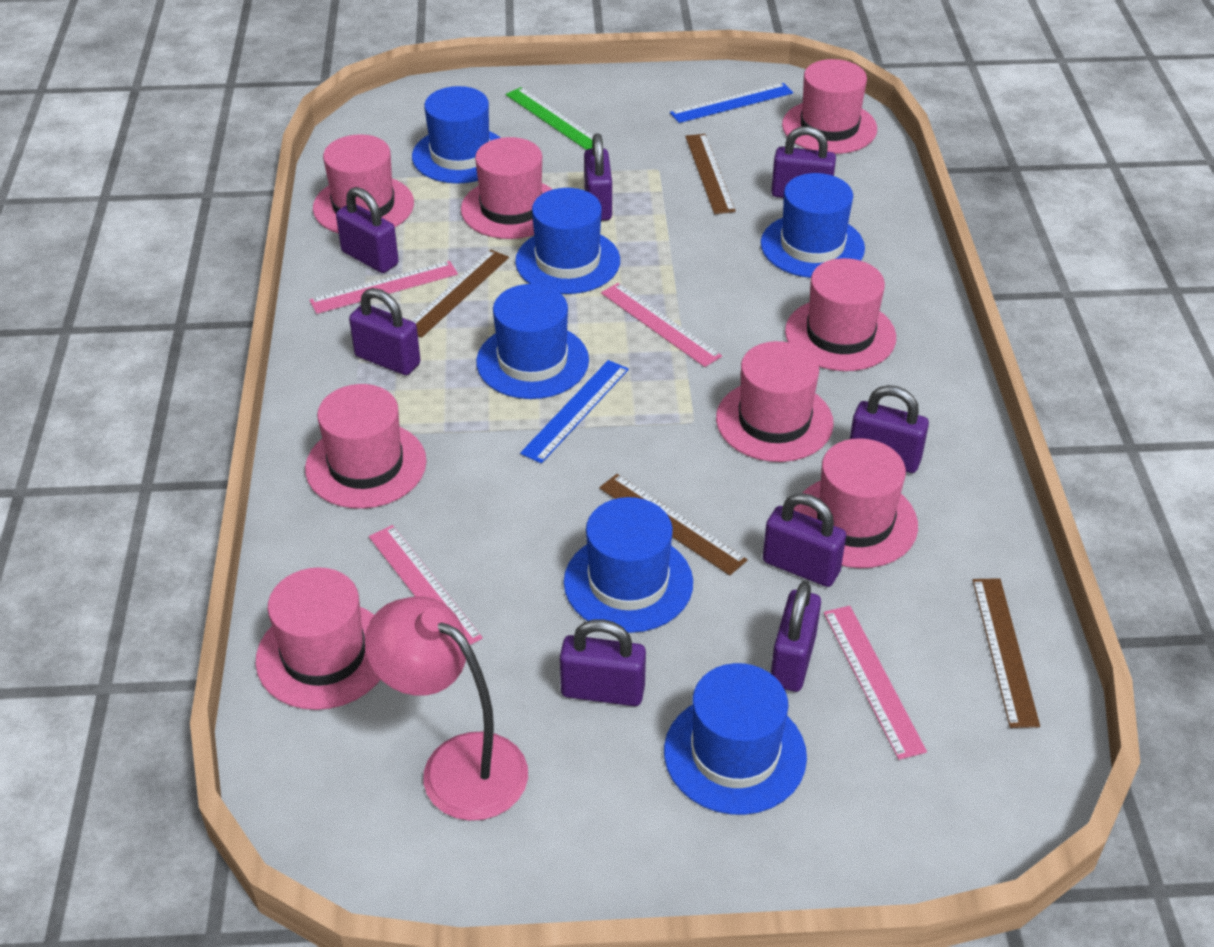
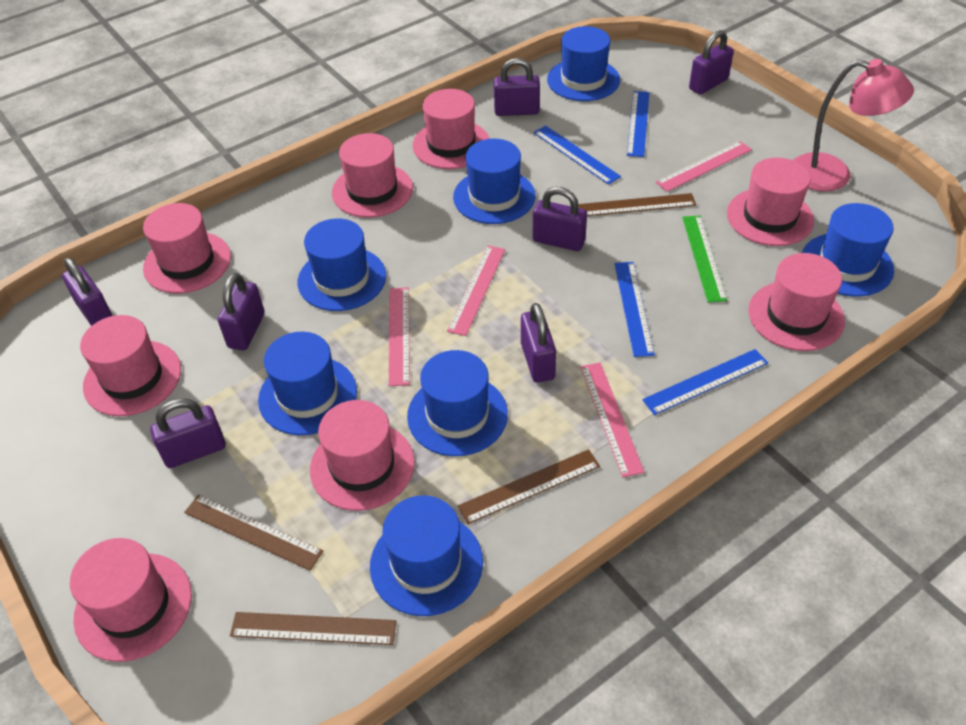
blue hat: 6 -> 7
blue ruler: 2 -> 4
purple padlock: 8 -> 7

